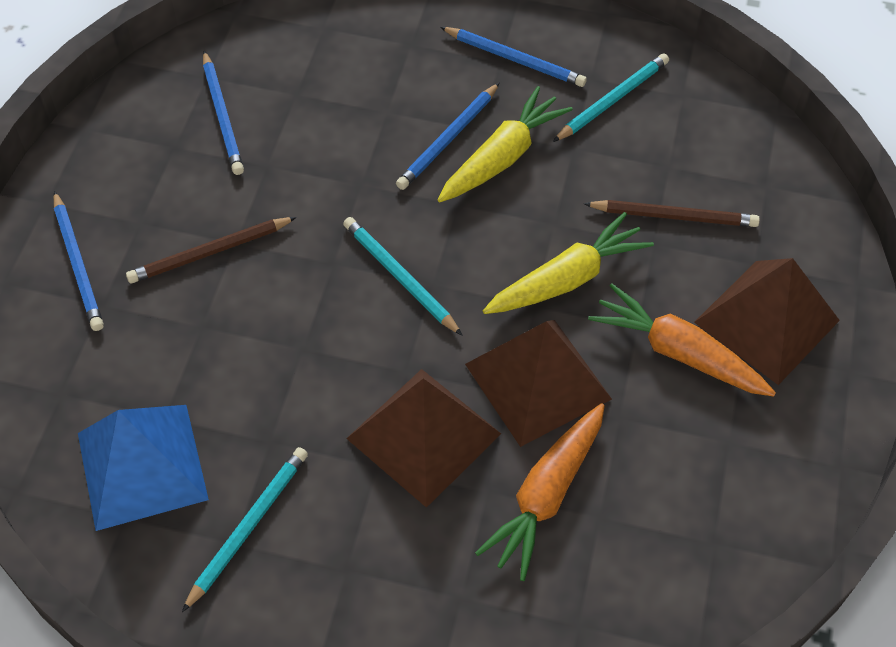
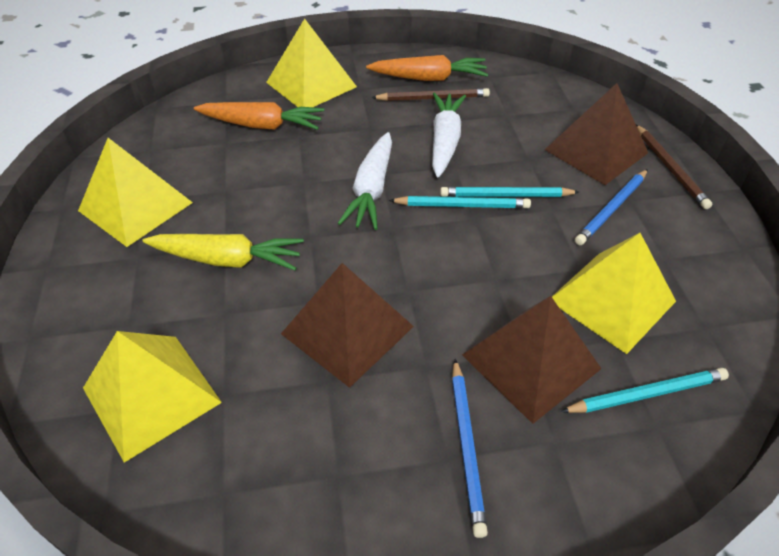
blue pencil: 4 -> 2
blue pyramid: 1 -> 0
white carrot: 0 -> 2
yellow carrot: 2 -> 1
yellow pyramid: 0 -> 4

